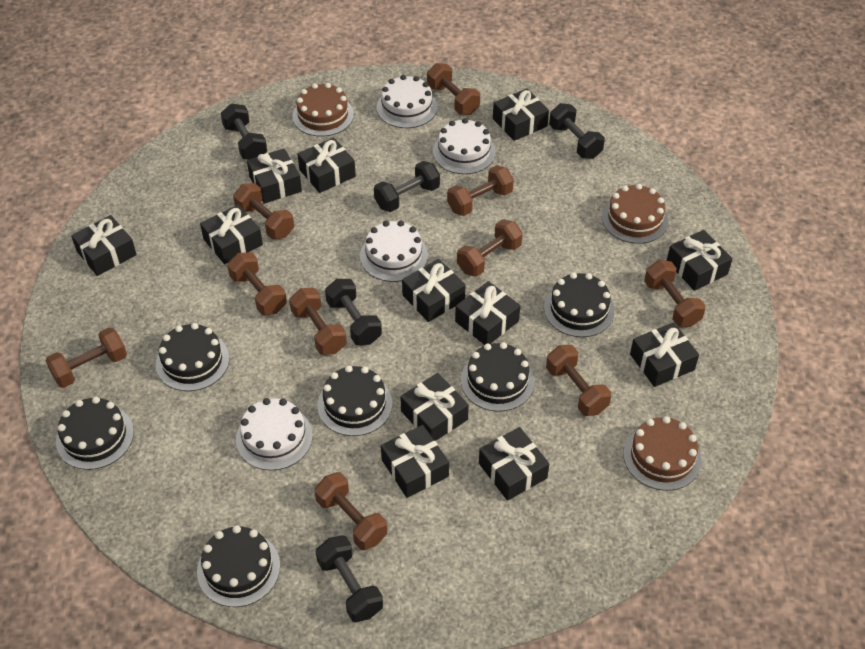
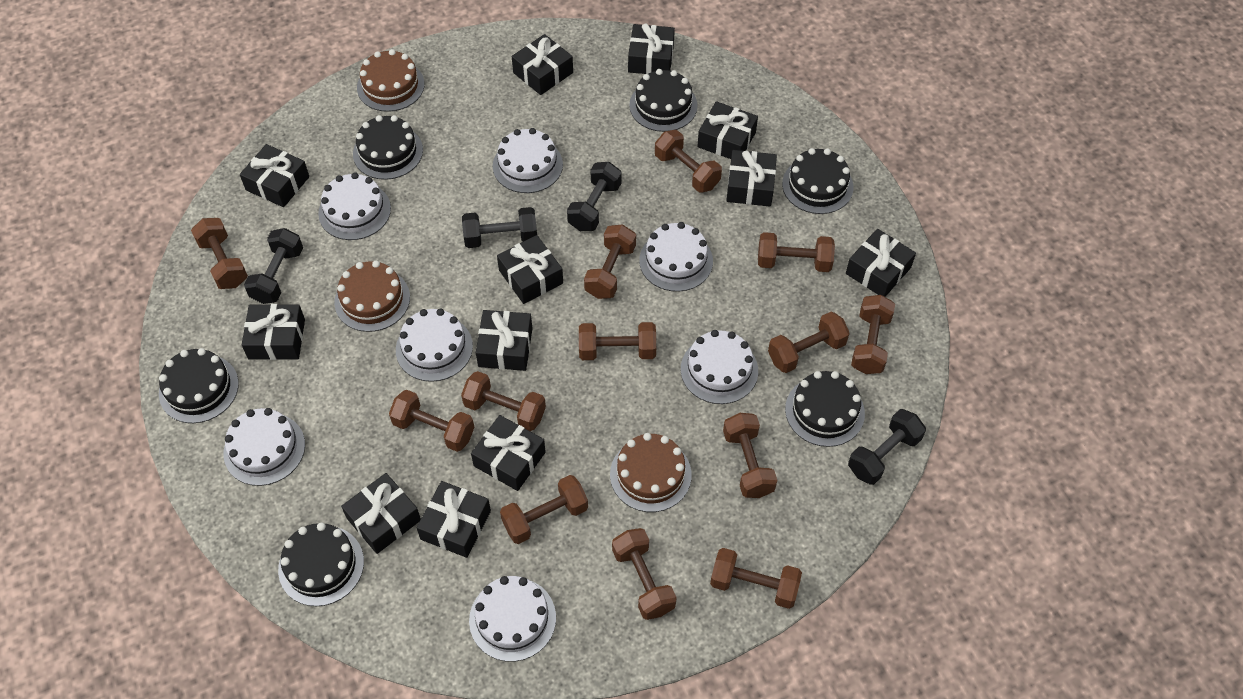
black dumbbell: 5 -> 4
brown dumbbell: 10 -> 13
white cake: 4 -> 7

